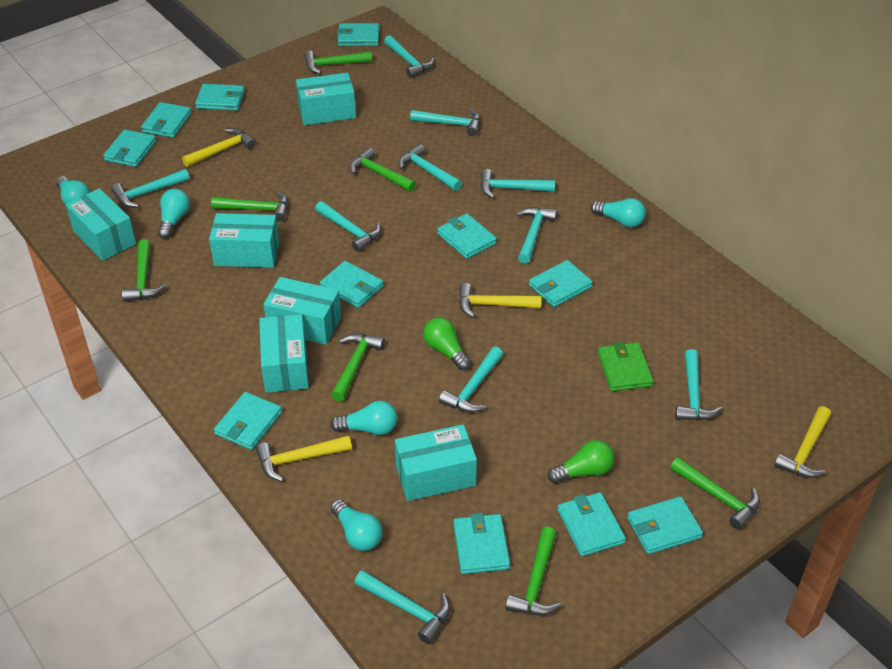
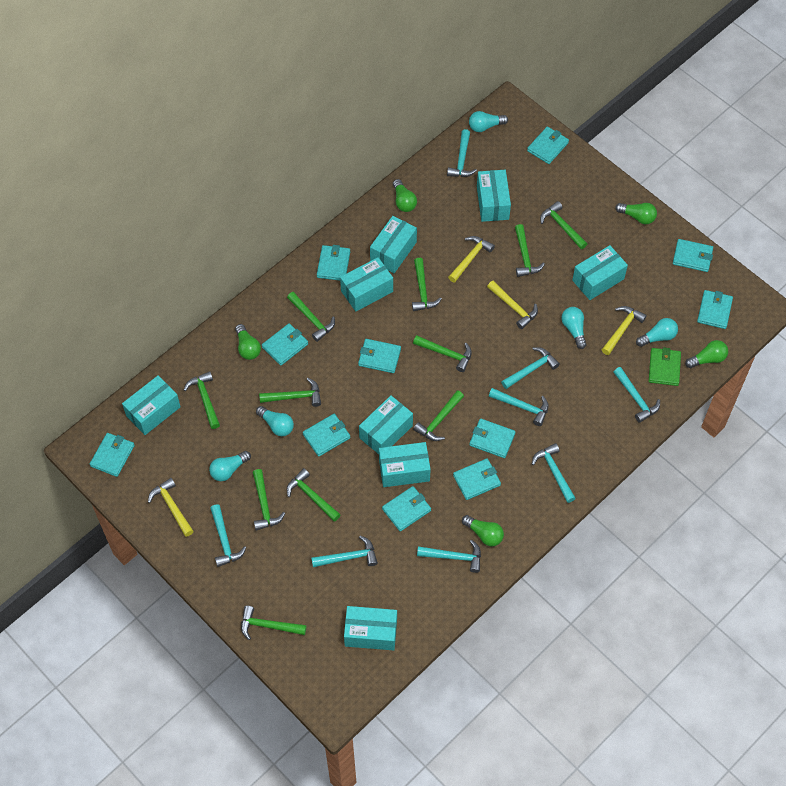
green hammer: 7 -> 11
green light bulb: 2 -> 5
turquoise box: 6 -> 8
turquoise hammer: 10 -> 8

